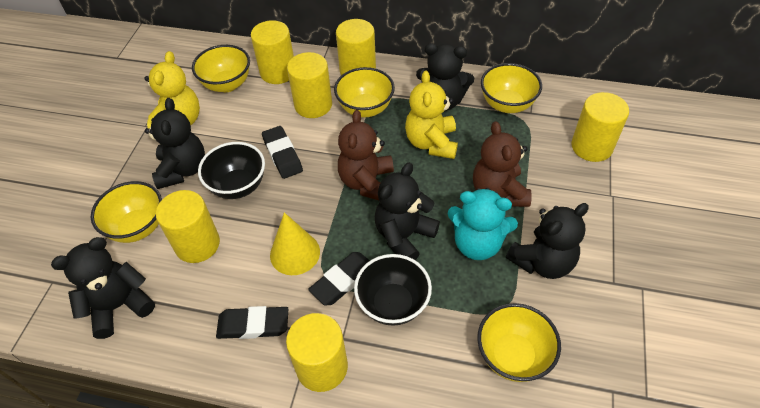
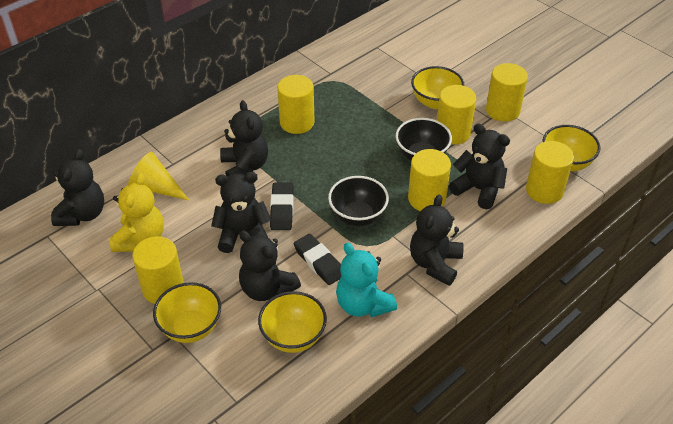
black eraser: 3 -> 2
black teddy bear: 5 -> 6
brown teddy bear: 2 -> 0
yellow bowl: 5 -> 4
yellow teddy bear: 2 -> 1

